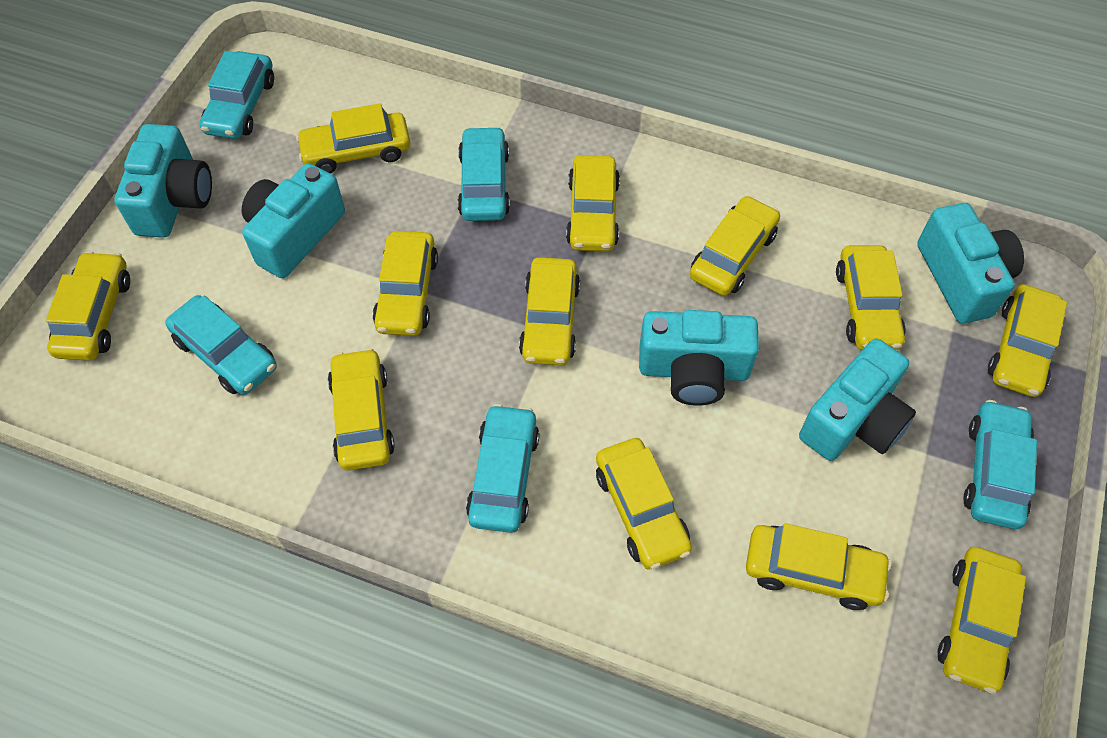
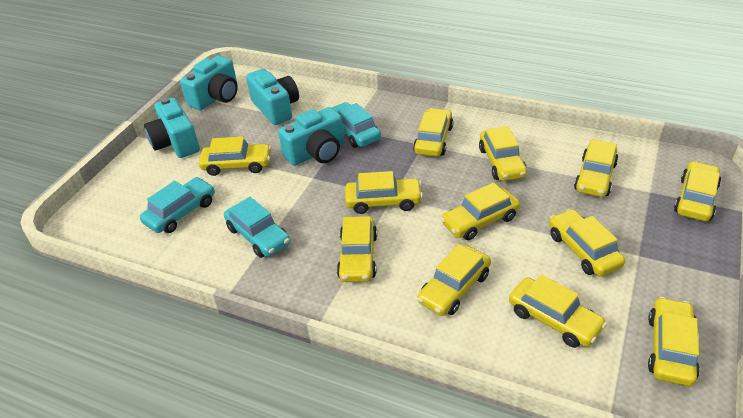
turquoise camera: 5 -> 4
turquoise car: 5 -> 3

